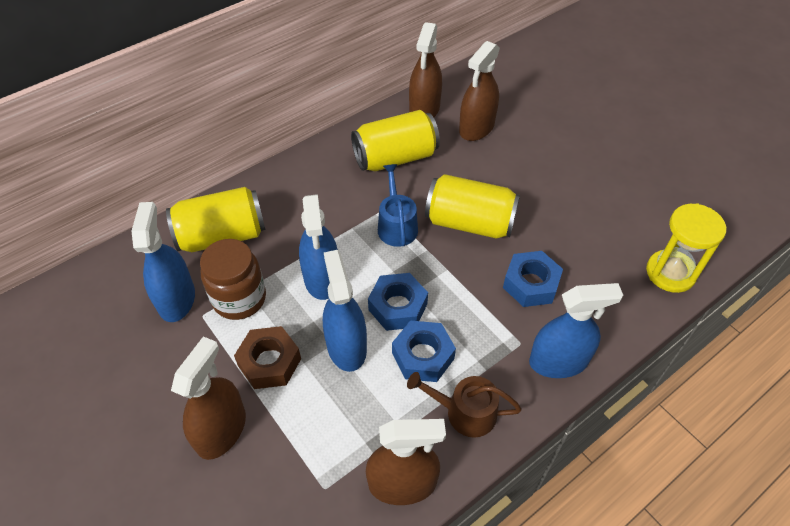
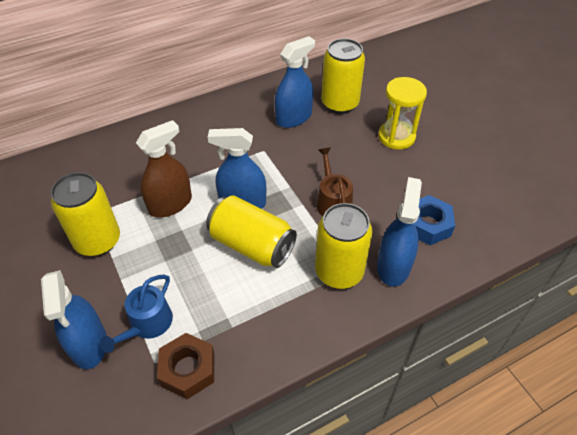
blue nut: 3 -> 1
brown jar: 1 -> 0
brown spray bottle: 4 -> 1
yellow can: 3 -> 4

